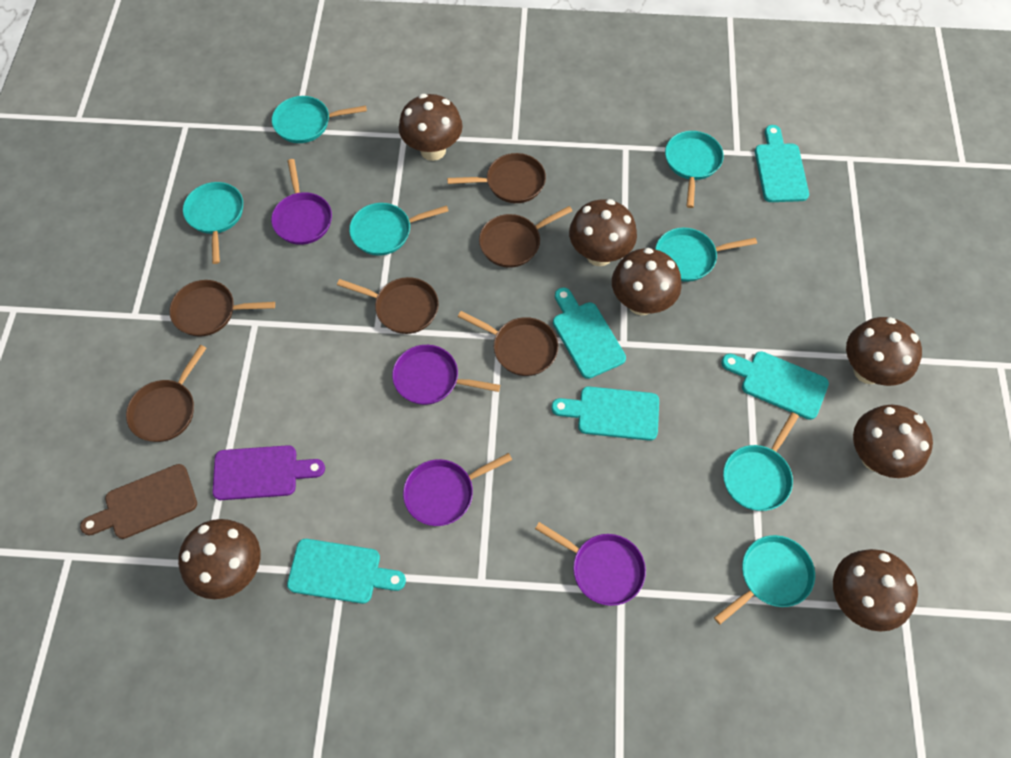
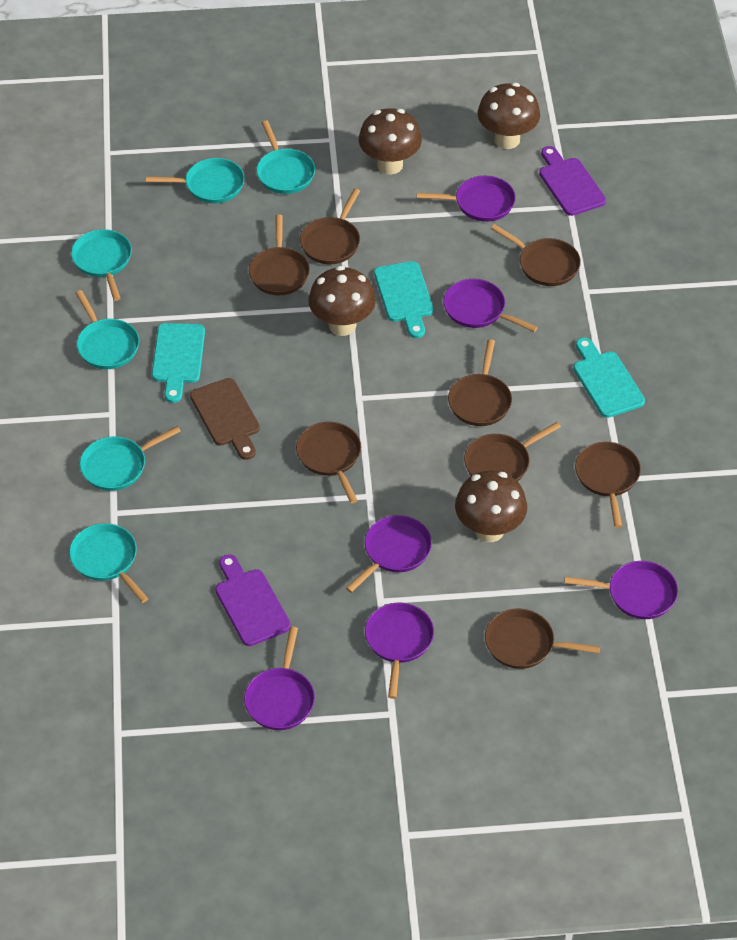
brown mushroom: 7 -> 4
brown pan: 6 -> 8
purple cutting board: 1 -> 2
purple pan: 4 -> 6
turquoise cutting board: 5 -> 3
turquoise pan: 7 -> 6

